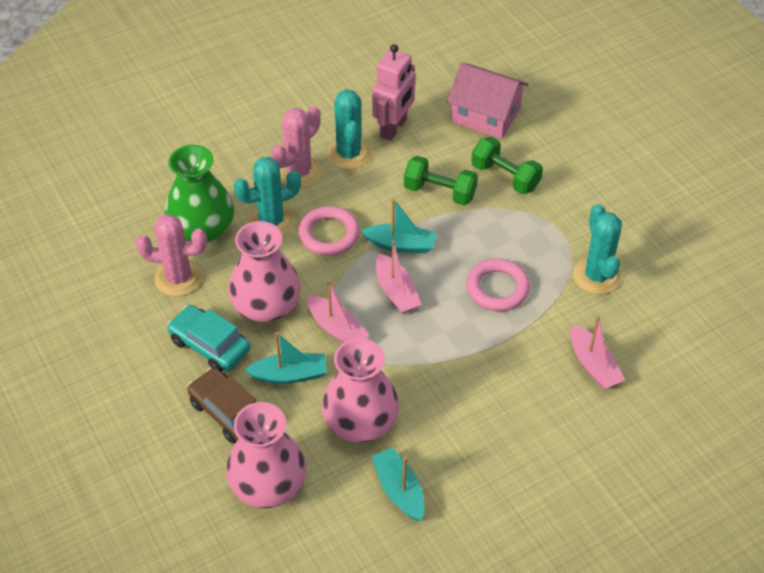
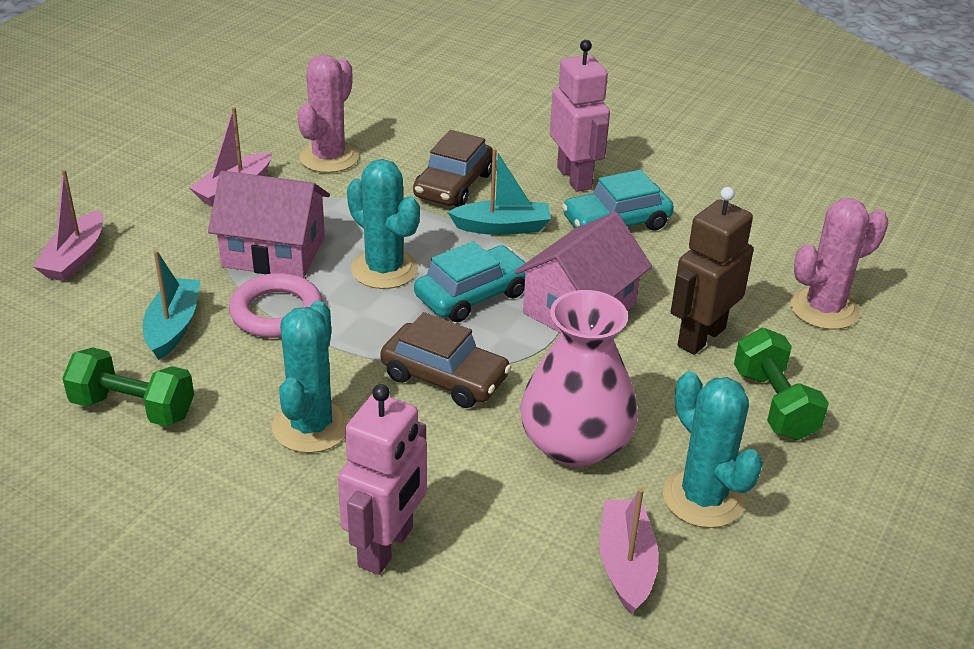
brown car: 1 -> 2
brown robot: 0 -> 1
green vase: 1 -> 0
pink house: 1 -> 2
pink ring: 2 -> 1
pink robot: 1 -> 2
pink vase: 3 -> 1
turquoise boat: 3 -> 2
turquoise car: 1 -> 2

